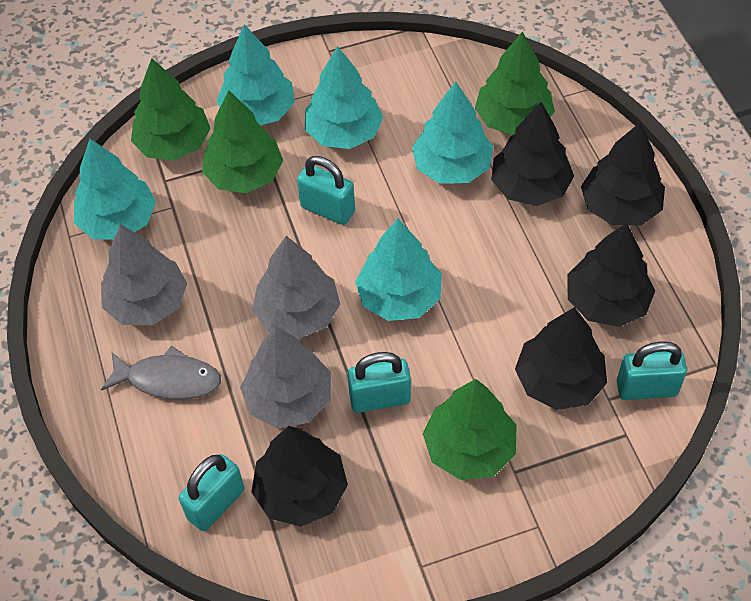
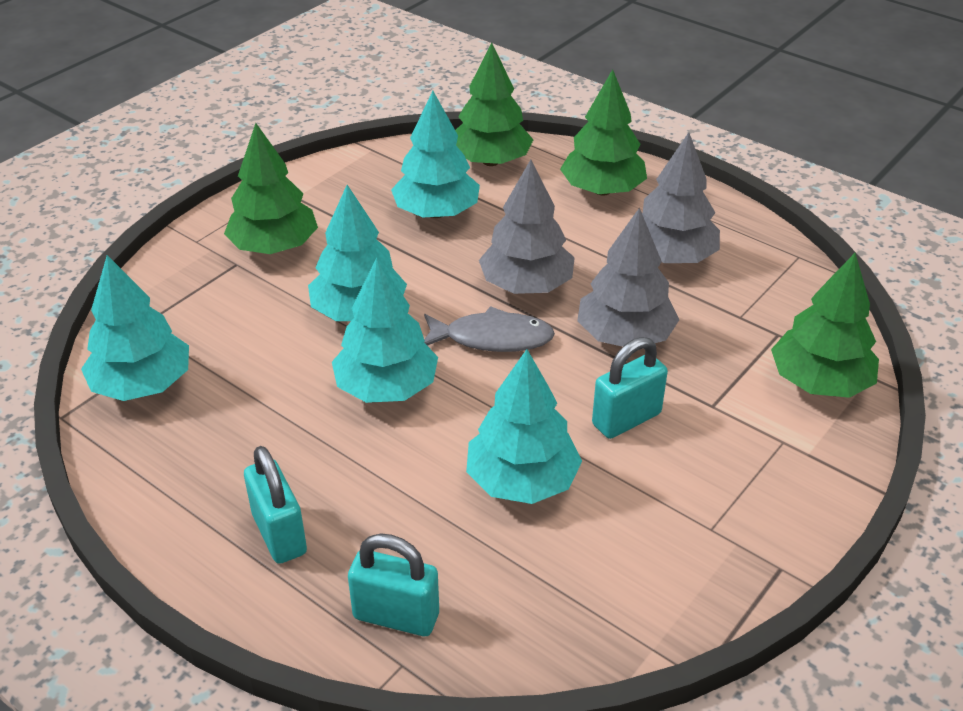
black tree: 5 -> 0
turquoise padlock: 4 -> 3

